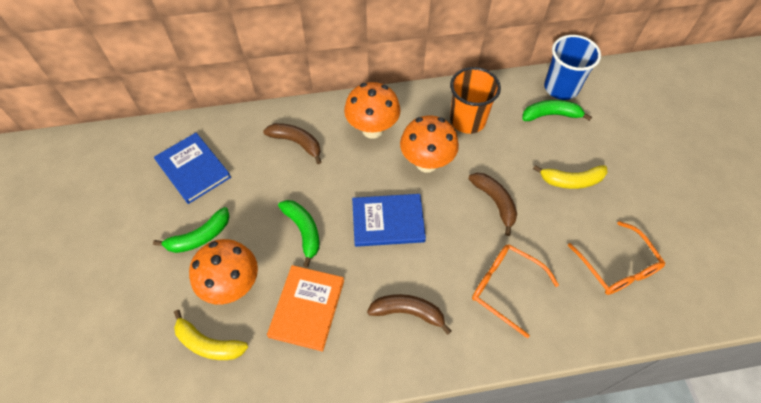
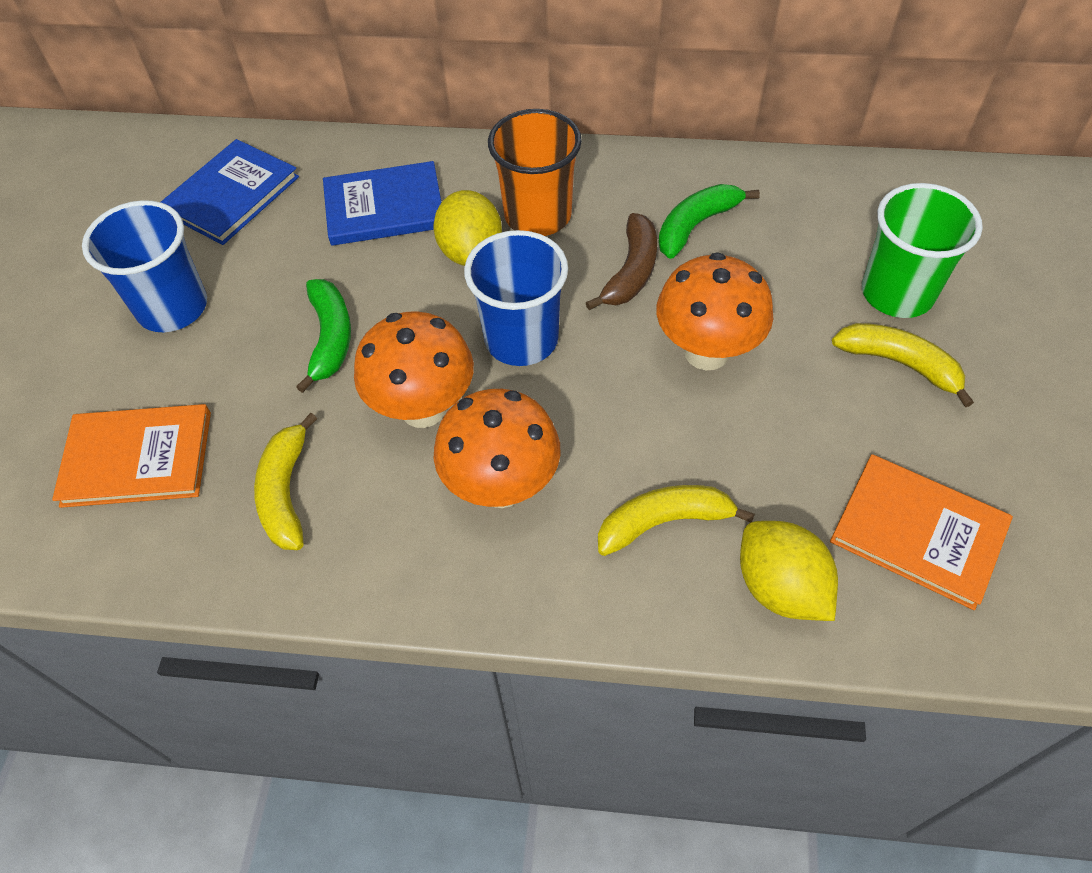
blue cup: 1 -> 2
brown banana: 3 -> 1
green banana: 3 -> 2
green cup: 0 -> 1
orange book: 1 -> 2
orange glasses: 2 -> 0
yellow banana: 2 -> 3
yellow lemon: 0 -> 2

